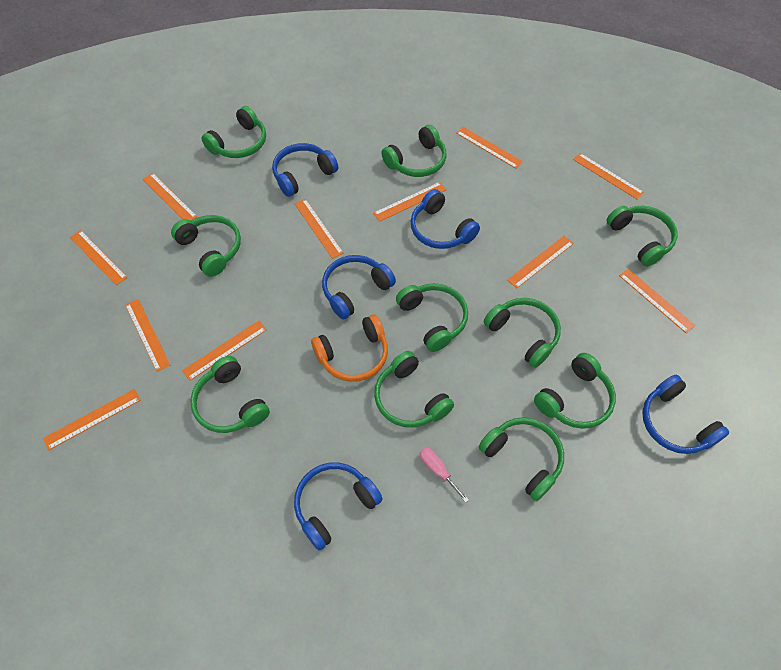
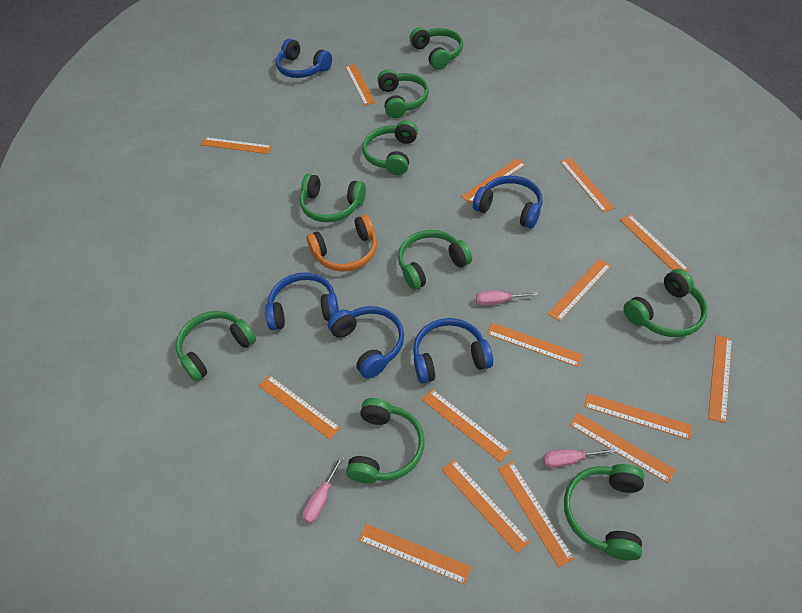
green headphones: 10 -> 9
orange ruler: 11 -> 15
pink screwdriver: 1 -> 3

